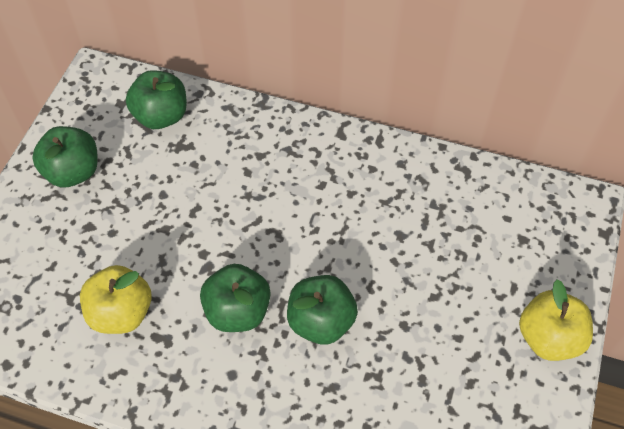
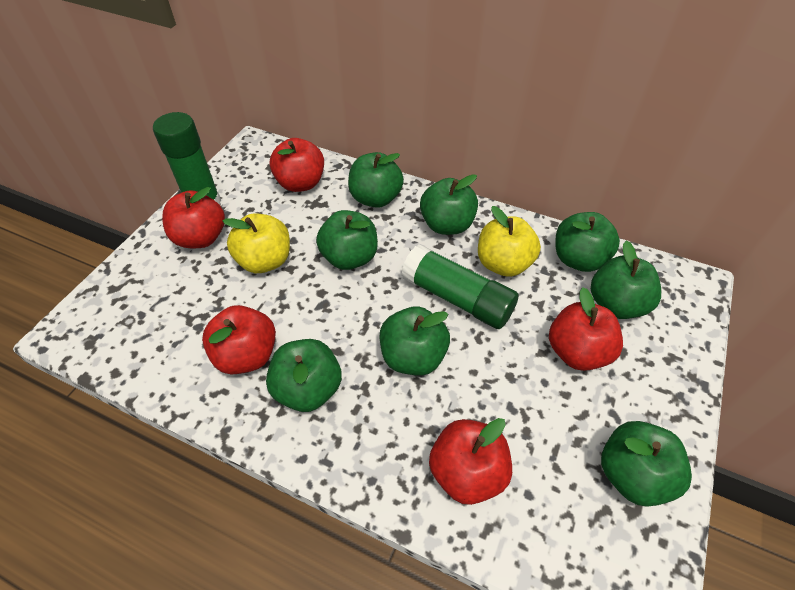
green apple: 4 -> 8
green glue stick: 0 -> 2
red apple: 0 -> 5

